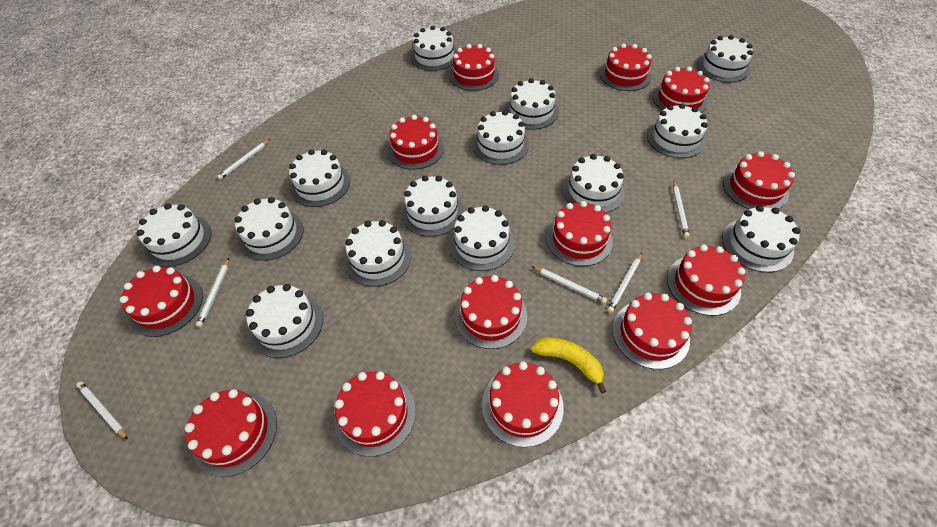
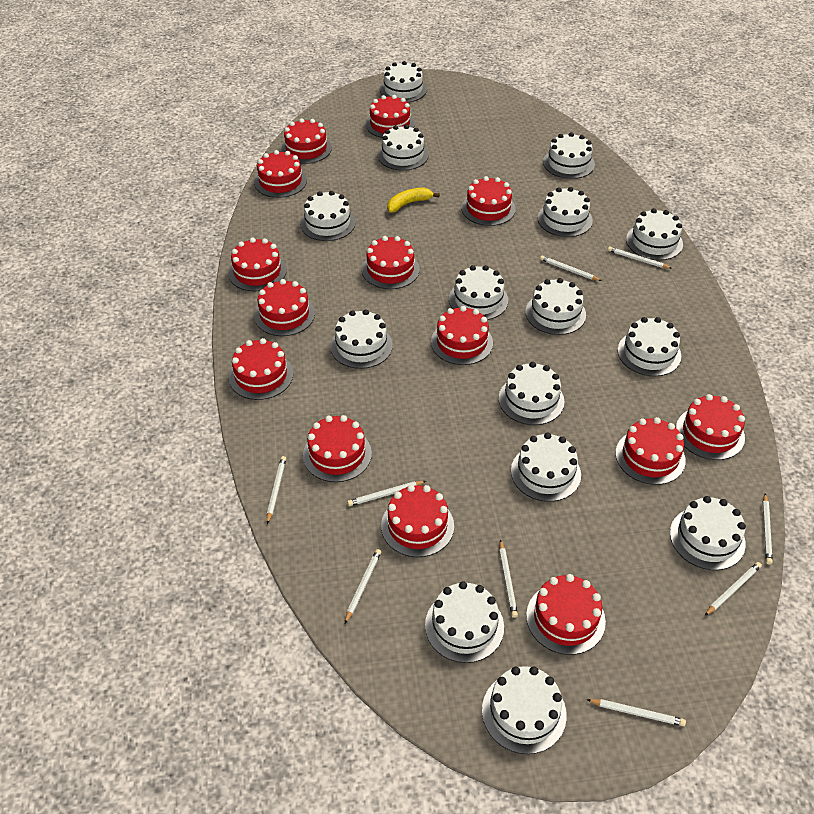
red cake: 13 -> 14
white cake: 14 -> 15
white pencil: 6 -> 9

